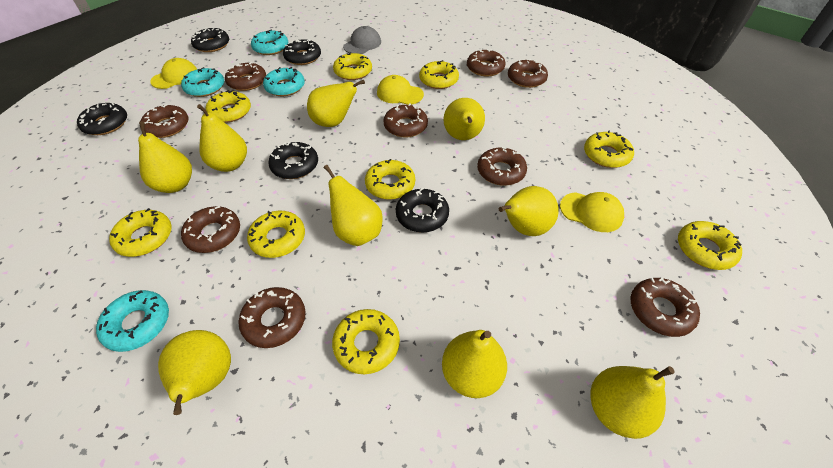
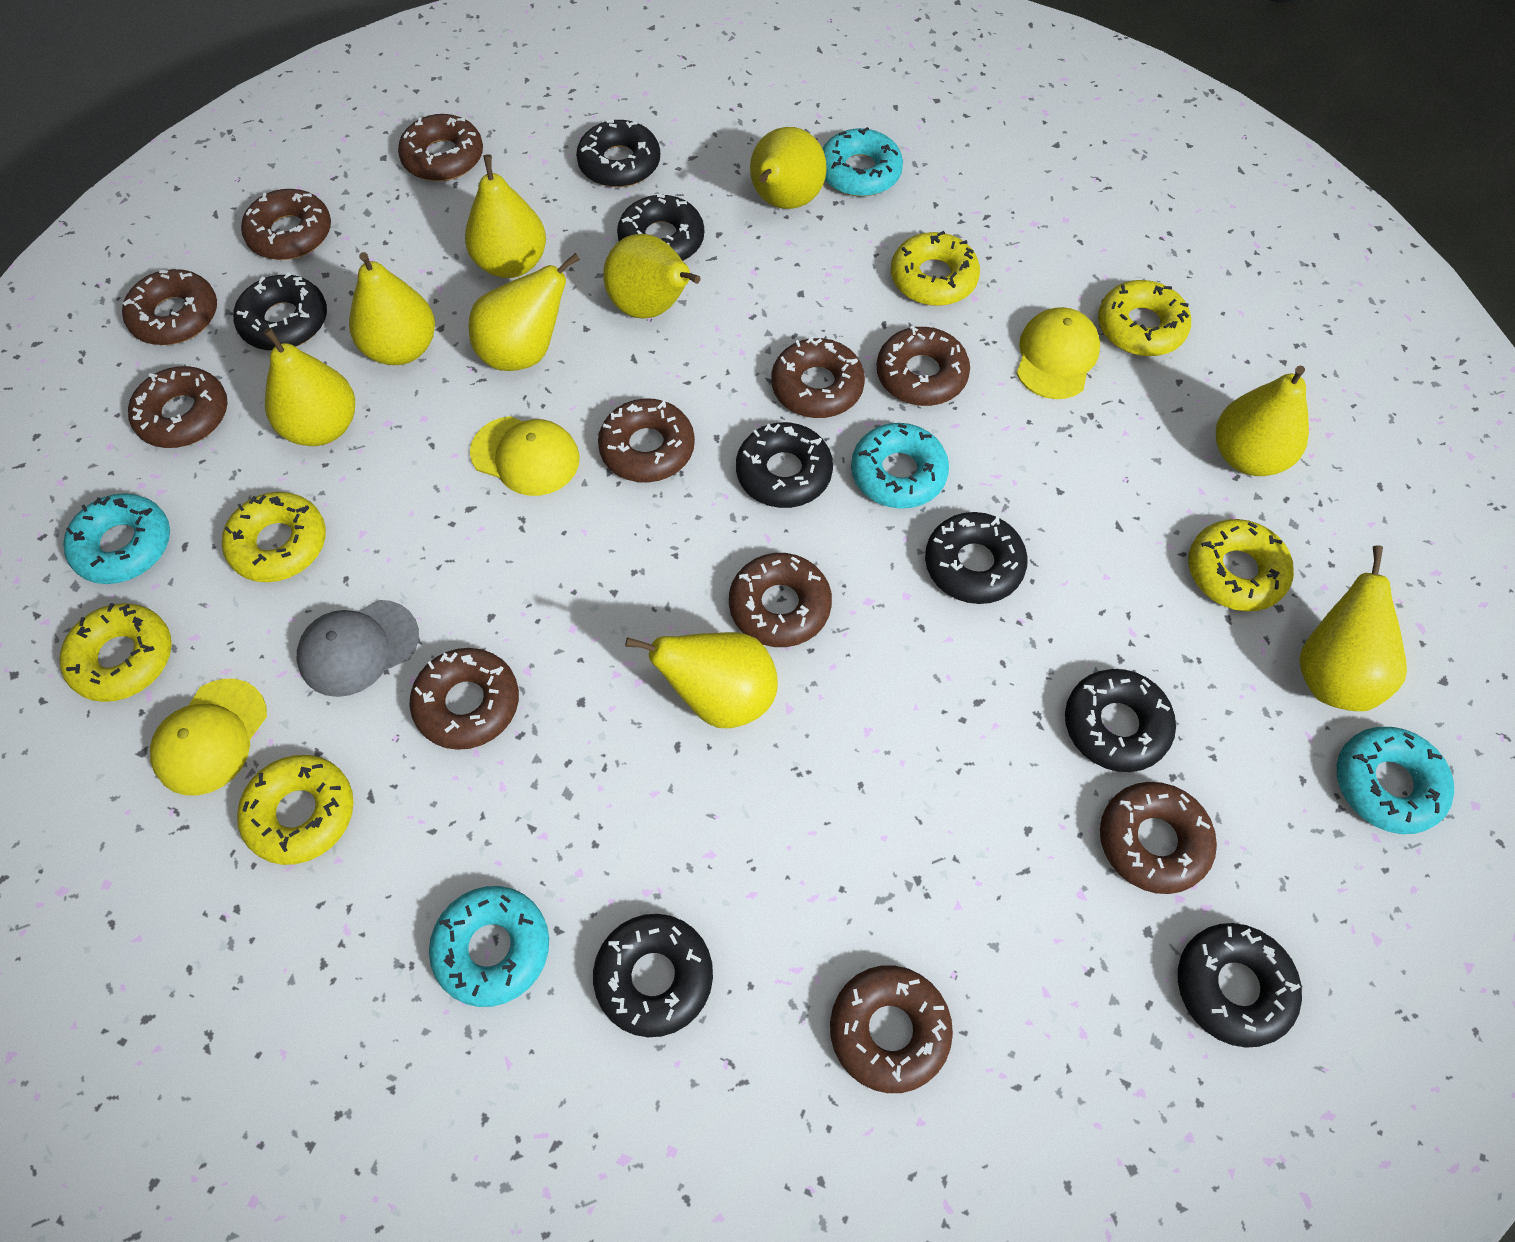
black donut: 5 -> 8
brown donut: 9 -> 11
turquoise donut: 4 -> 5
yellow donut: 9 -> 6

